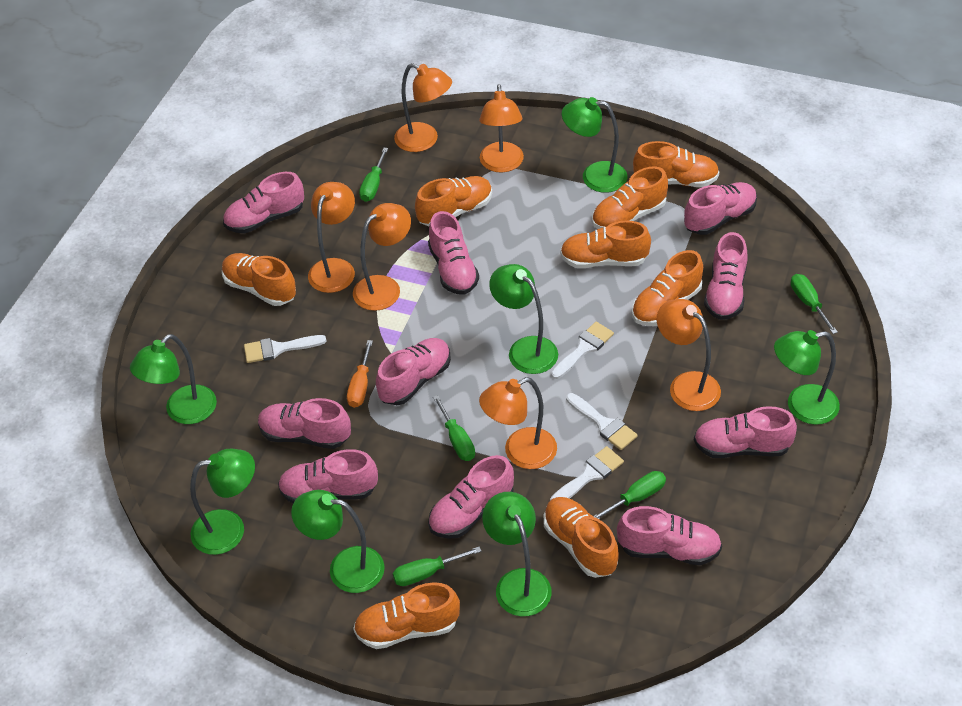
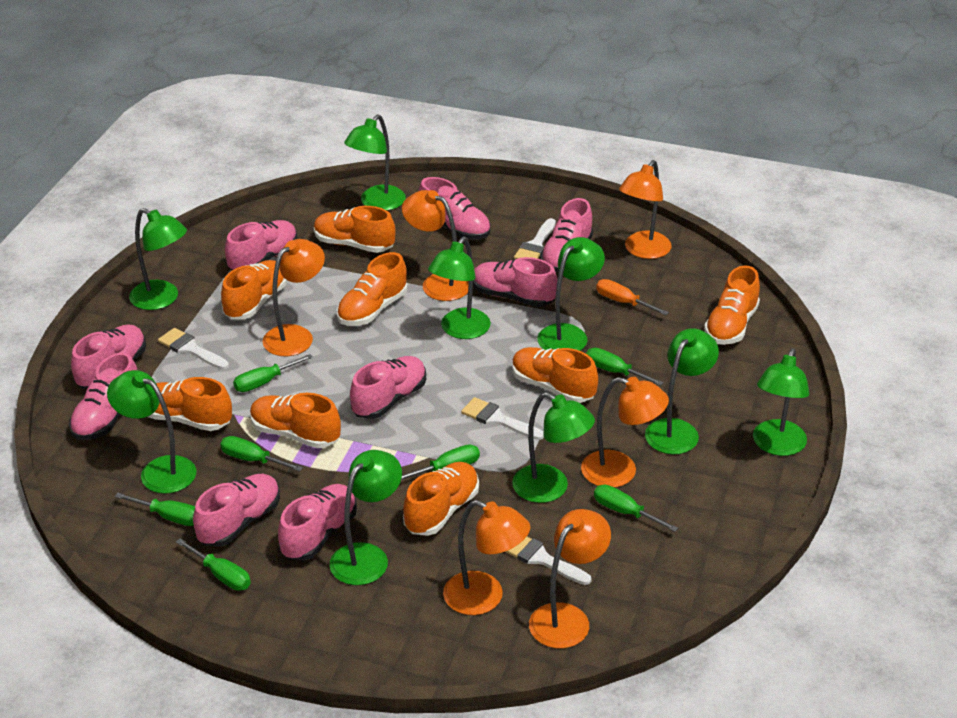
green lamp: 7 -> 9
green screwdriver: 5 -> 7
pink shoe: 10 -> 9

